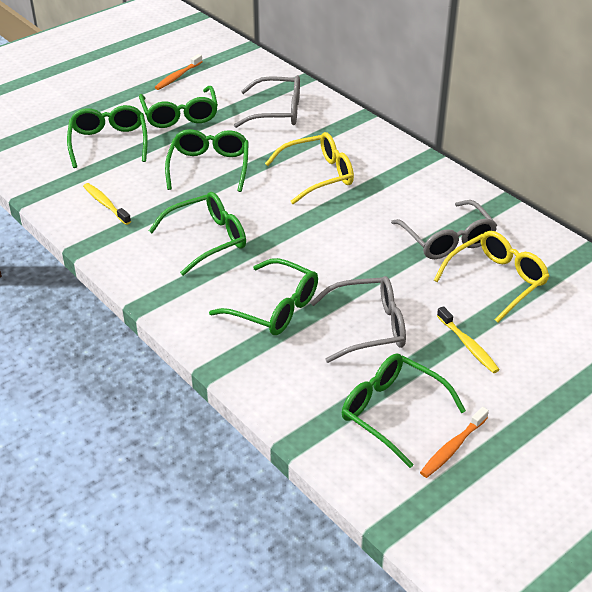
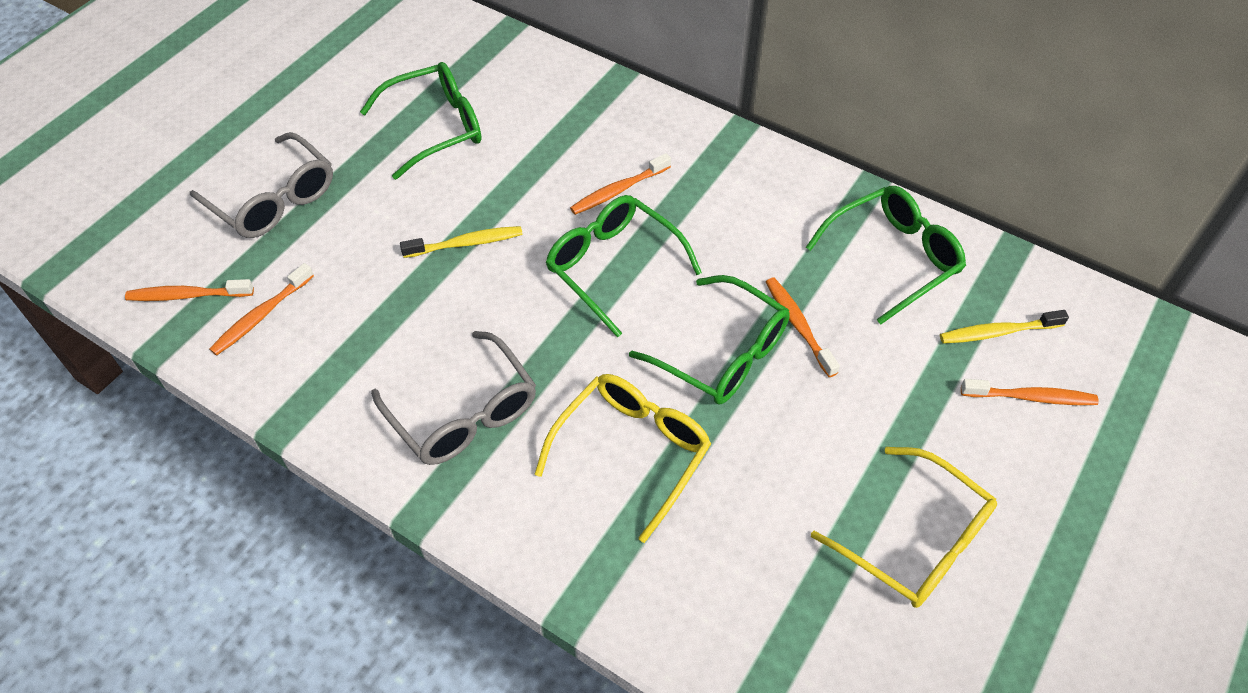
green glasses: 6 -> 4
grey glasses: 3 -> 2
orange toothbrush: 2 -> 5

